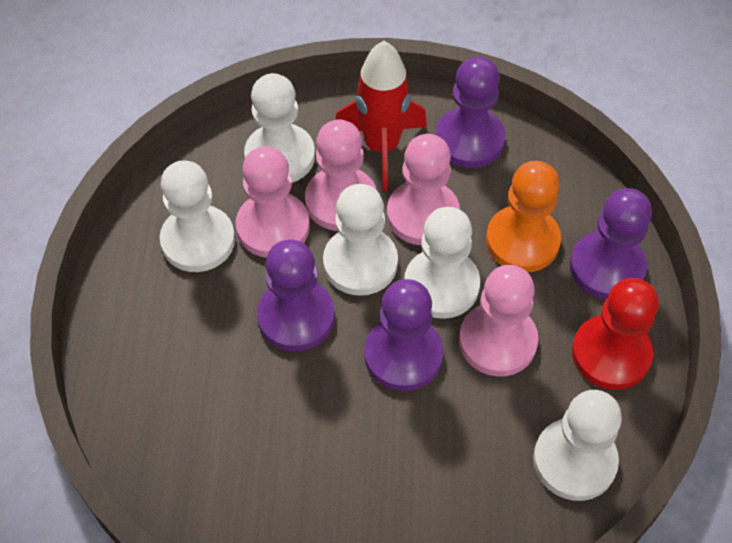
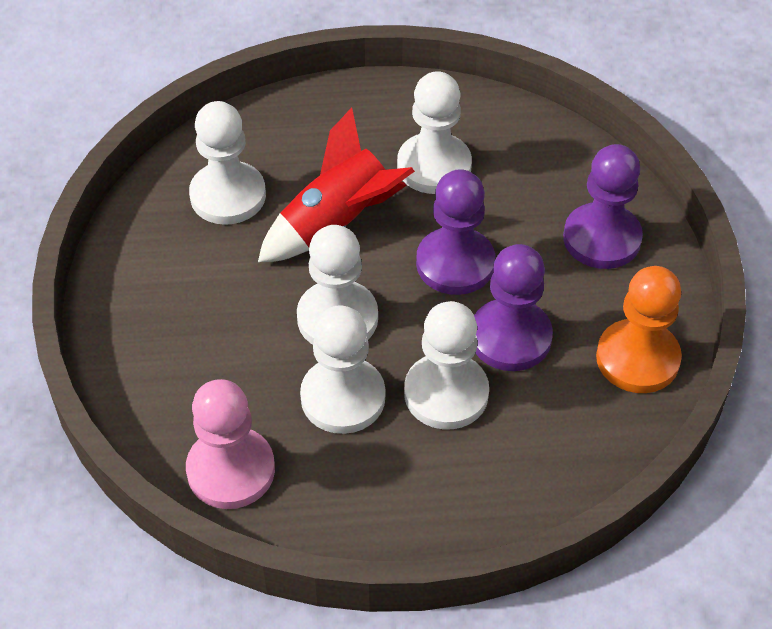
pink pawn: 4 -> 1
purple pawn: 4 -> 3
red pawn: 1 -> 0

